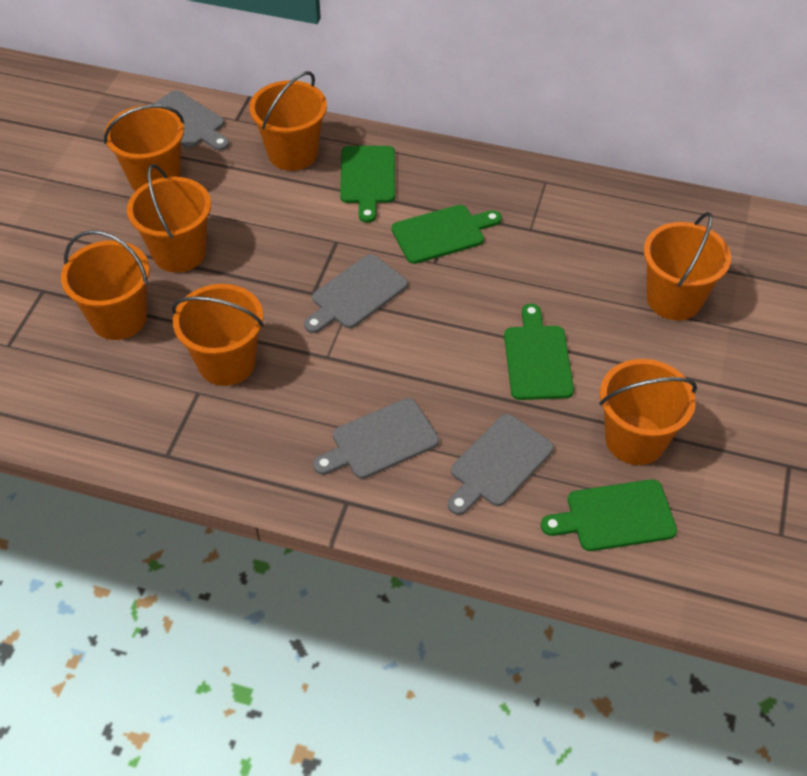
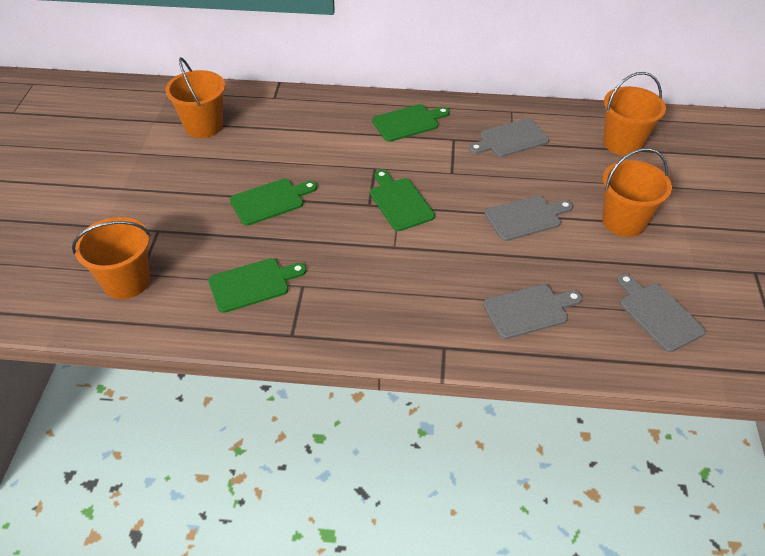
orange bucket: 7 -> 4

